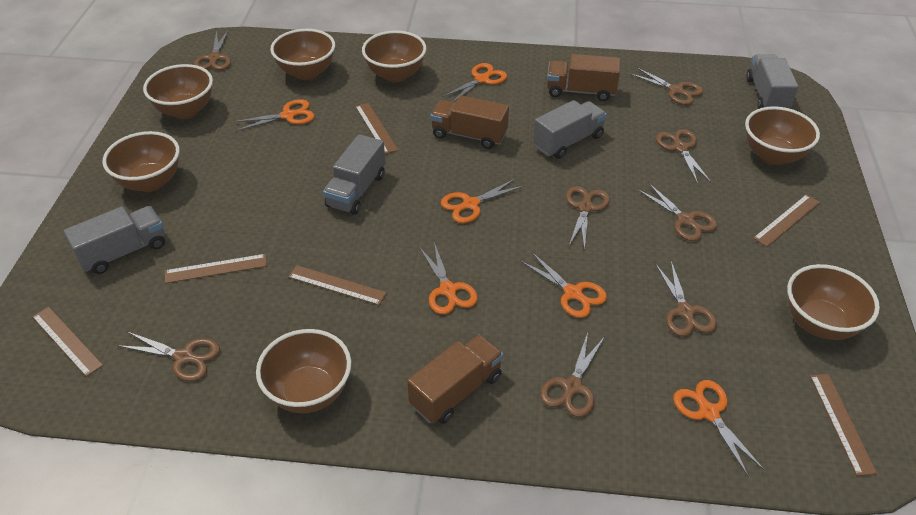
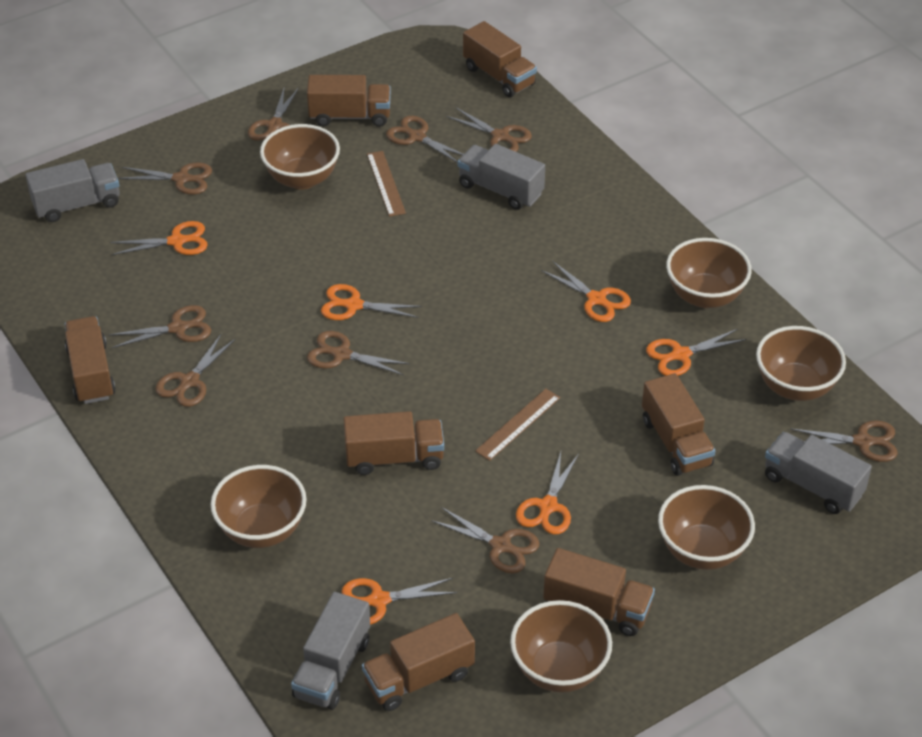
brown bowl: 7 -> 6
brown ruler: 6 -> 2
brown scissors: 8 -> 9
brown truck: 3 -> 7

